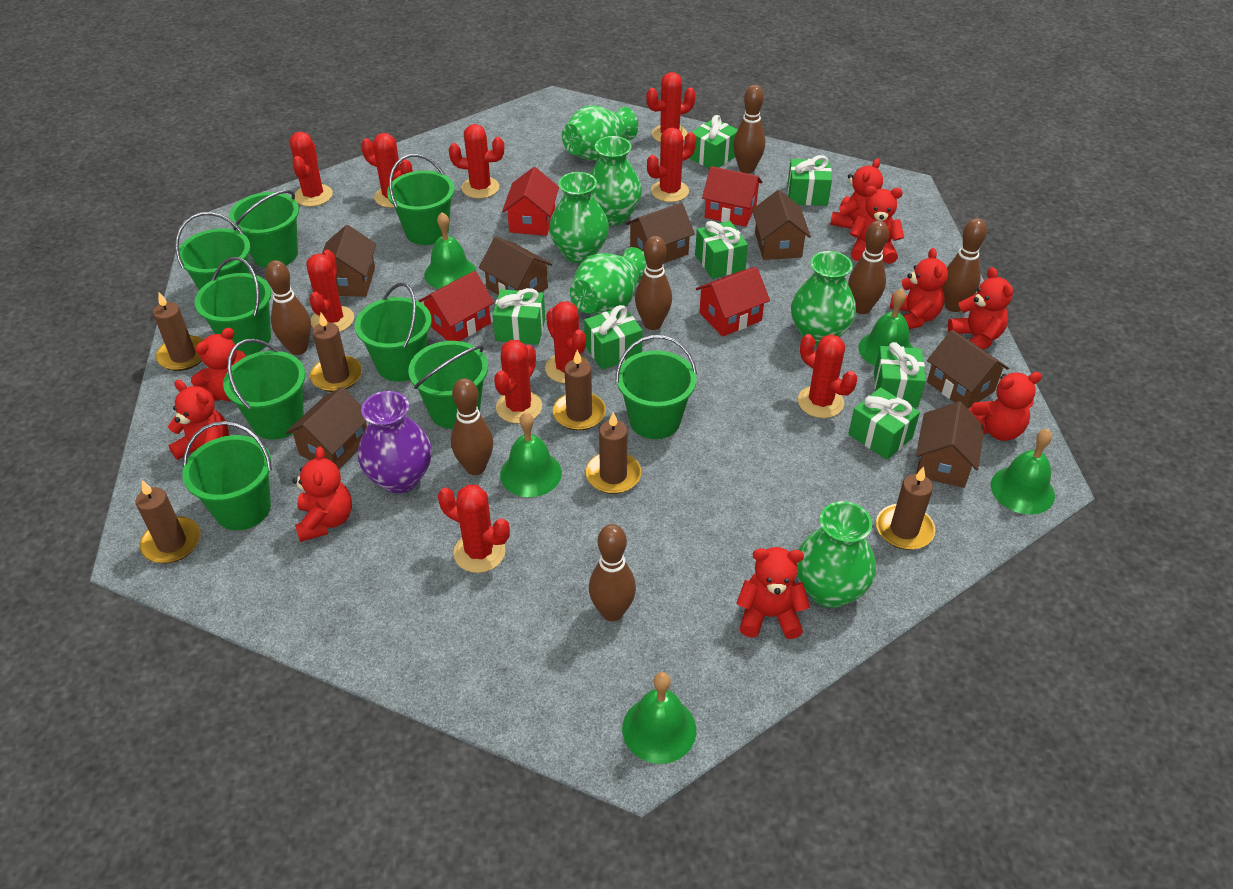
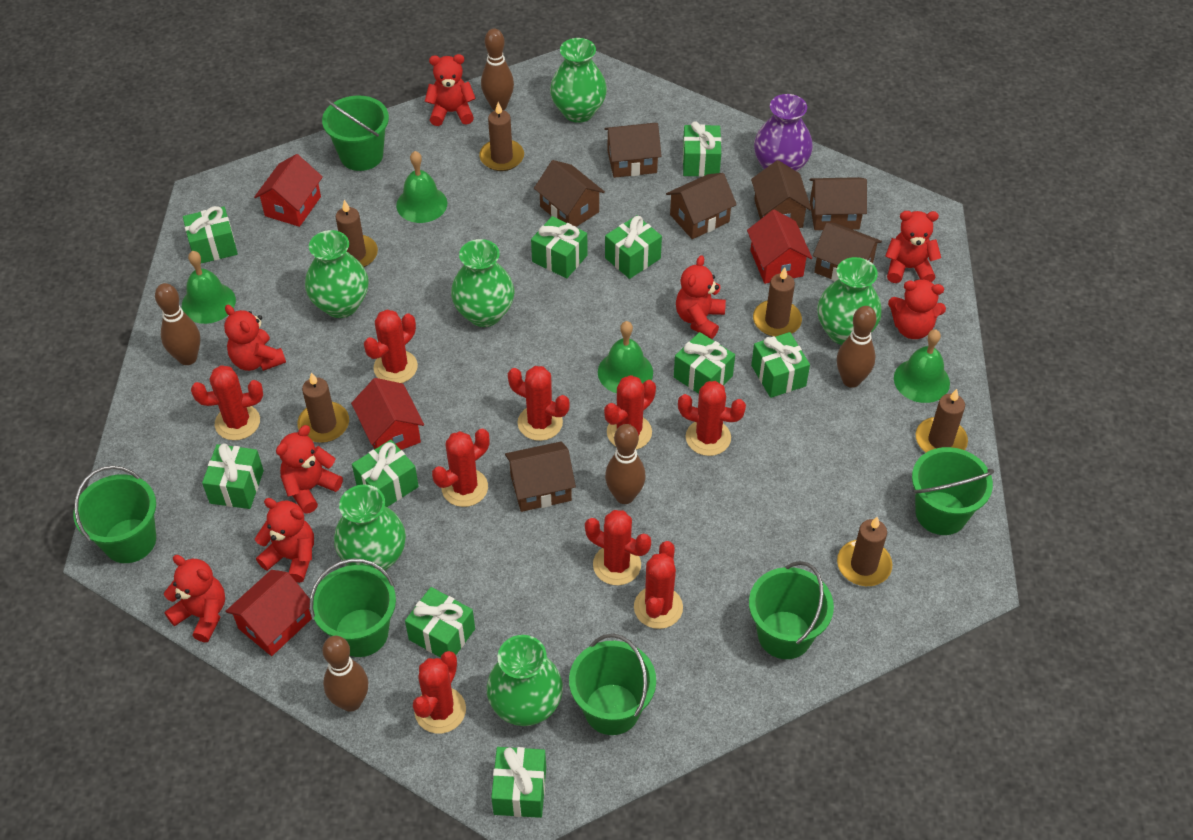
brown bowling pin: 7 -> 5
green bell: 5 -> 4
green bucket: 9 -> 6
green gift: 7 -> 10
red cactus: 10 -> 9
red teddy bear: 9 -> 8

